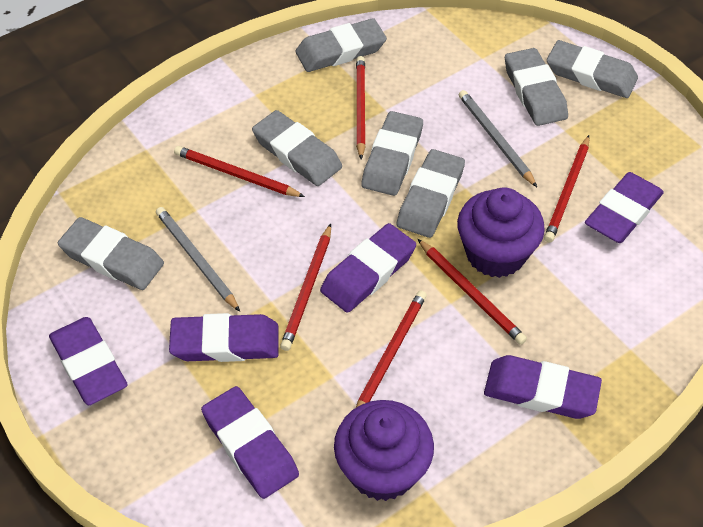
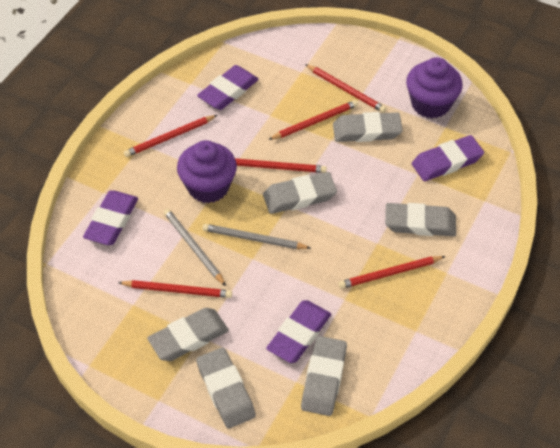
grey eraser: 7 -> 6
purple eraser: 6 -> 4

